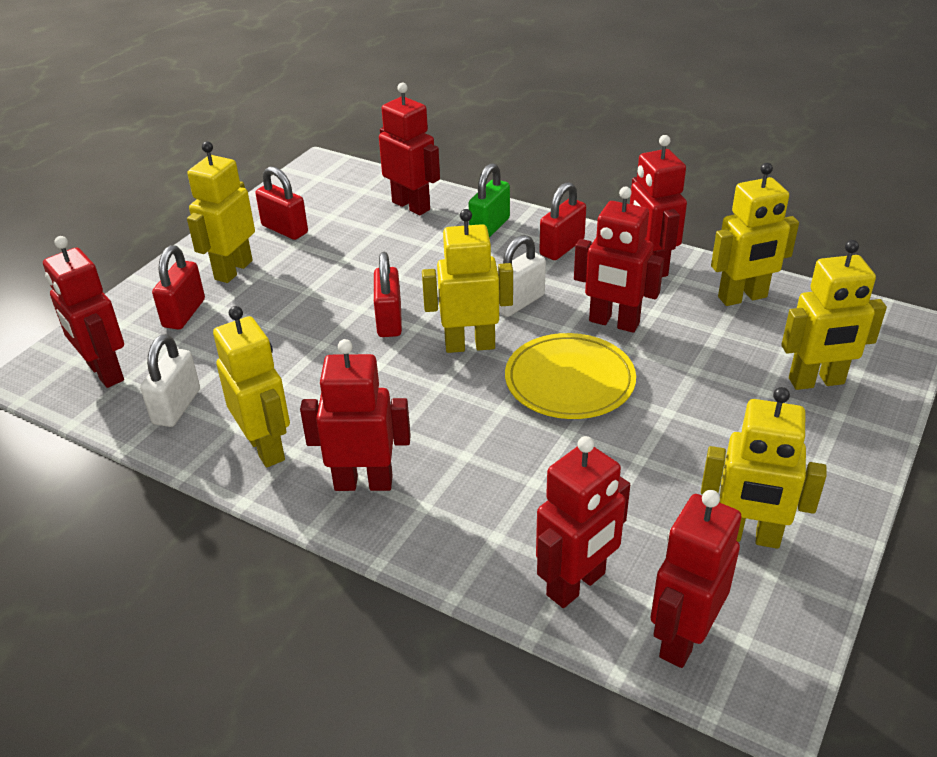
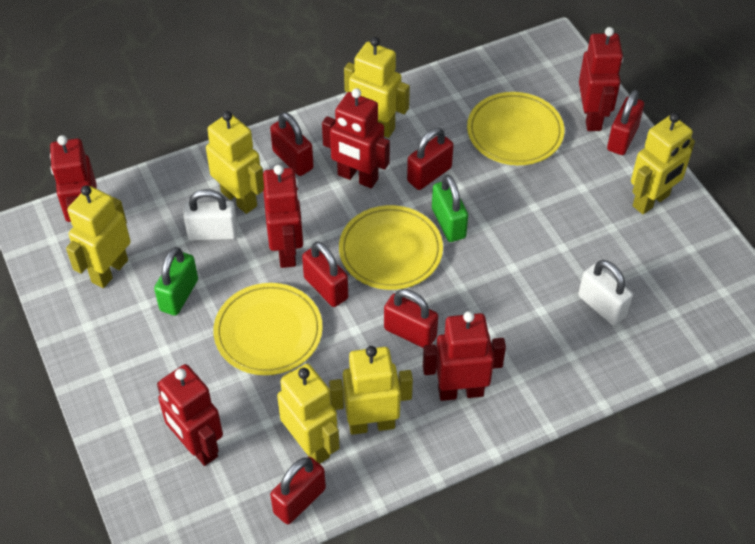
green padlock: 1 -> 2
red padlock: 4 -> 6
red robot: 7 -> 6
yellow plate: 1 -> 3

